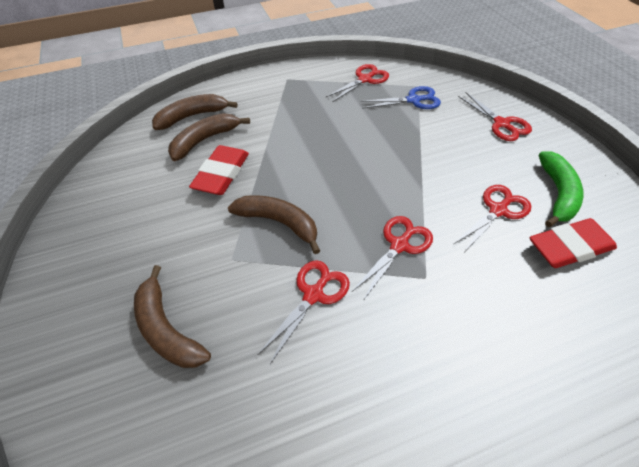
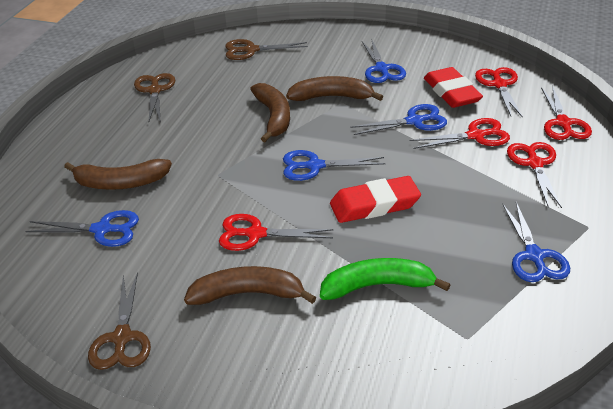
blue scissors: 1 -> 5
brown scissors: 0 -> 3

